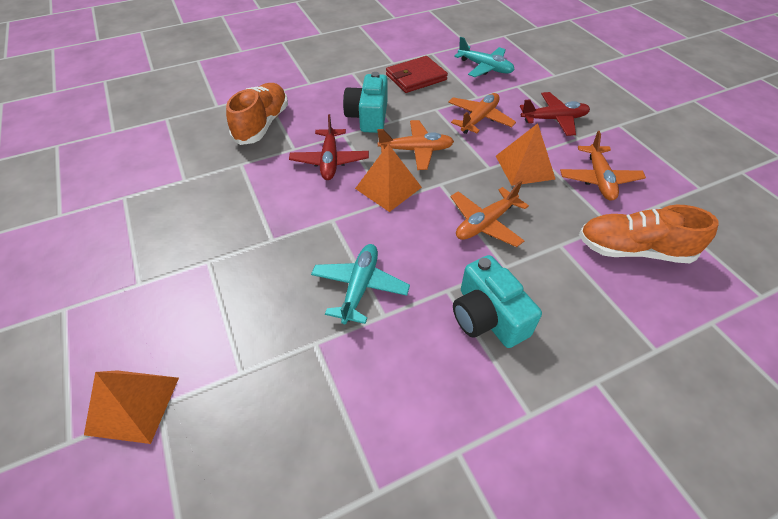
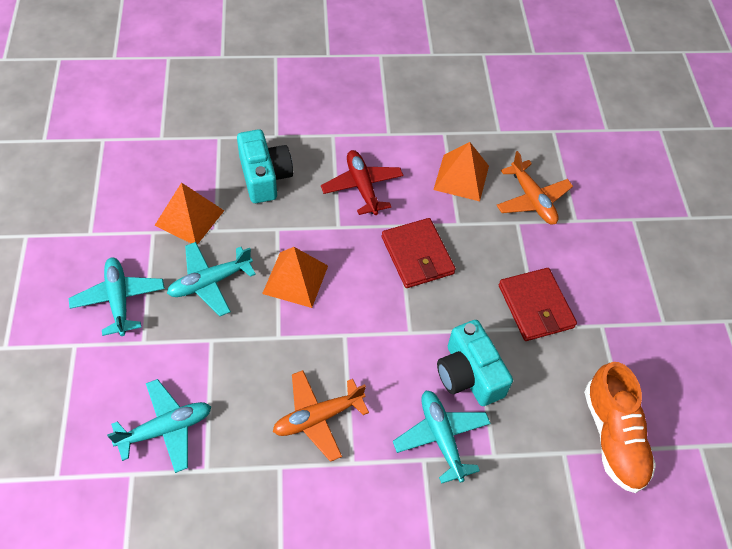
orange plane: 4 -> 2
orange shoe: 2 -> 1
red plane: 2 -> 1
red wallet: 1 -> 2
turquoise plane: 2 -> 4

